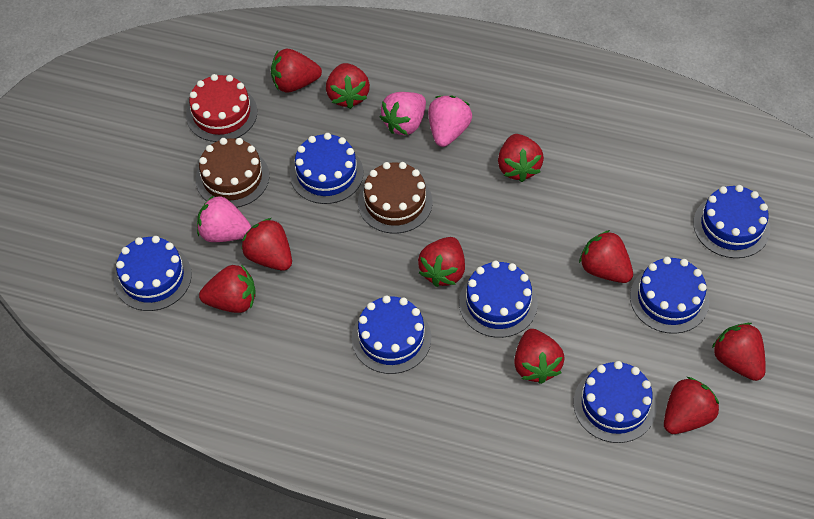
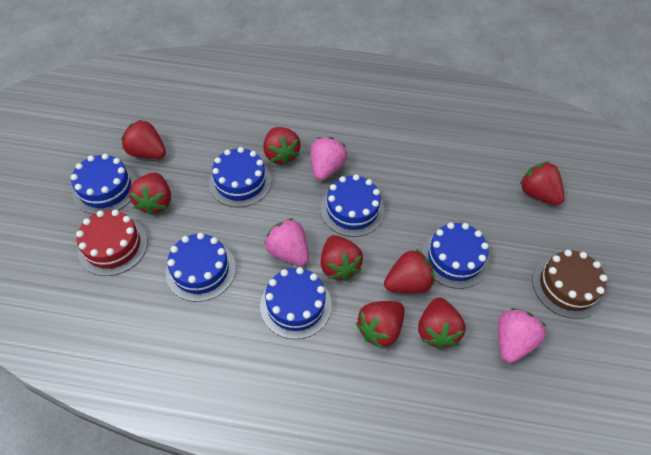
blue cake: 7 -> 6
brown cake: 2 -> 1
red strawberry: 10 -> 8

